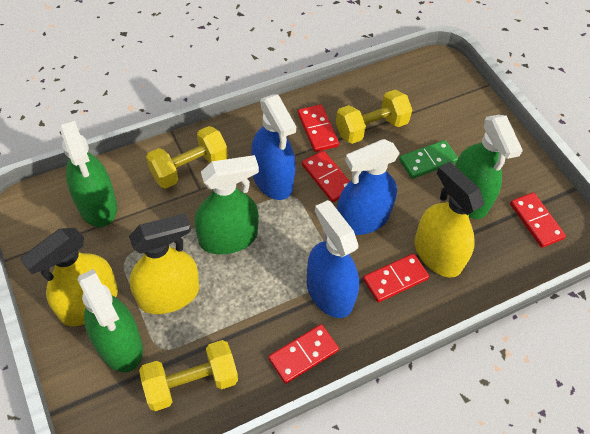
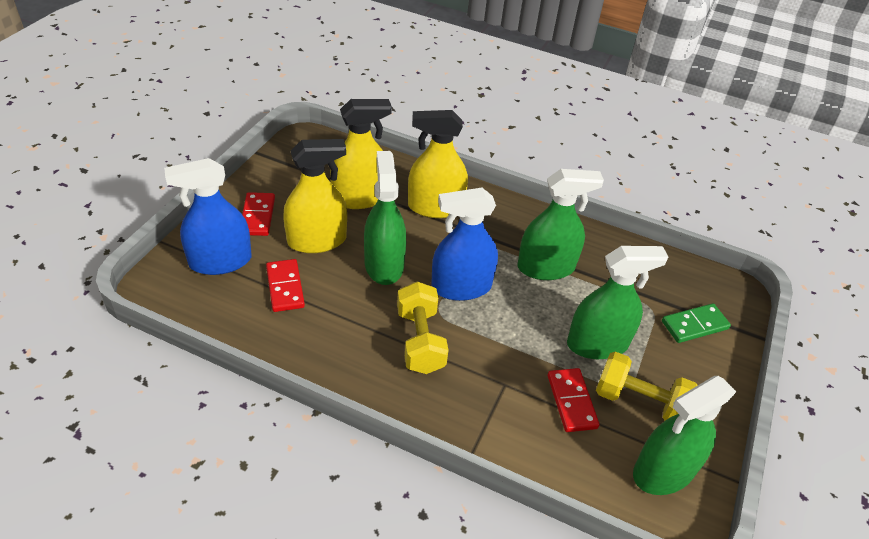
blue spray bottle: 3 -> 2
red domino: 5 -> 3
yellow dumbbell: 3 -> 2

